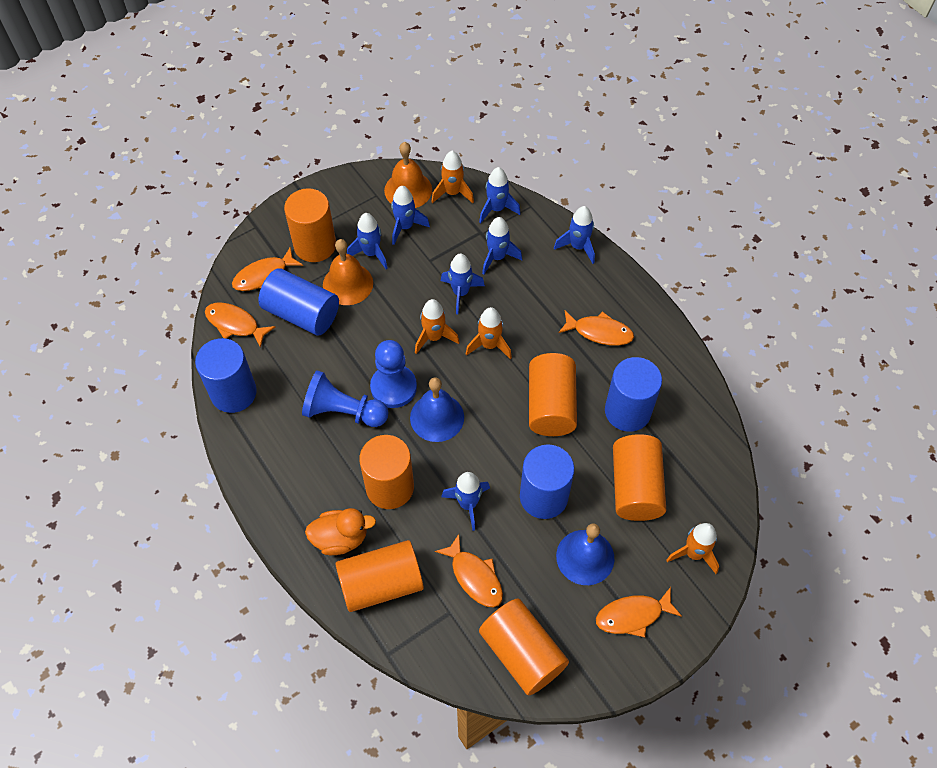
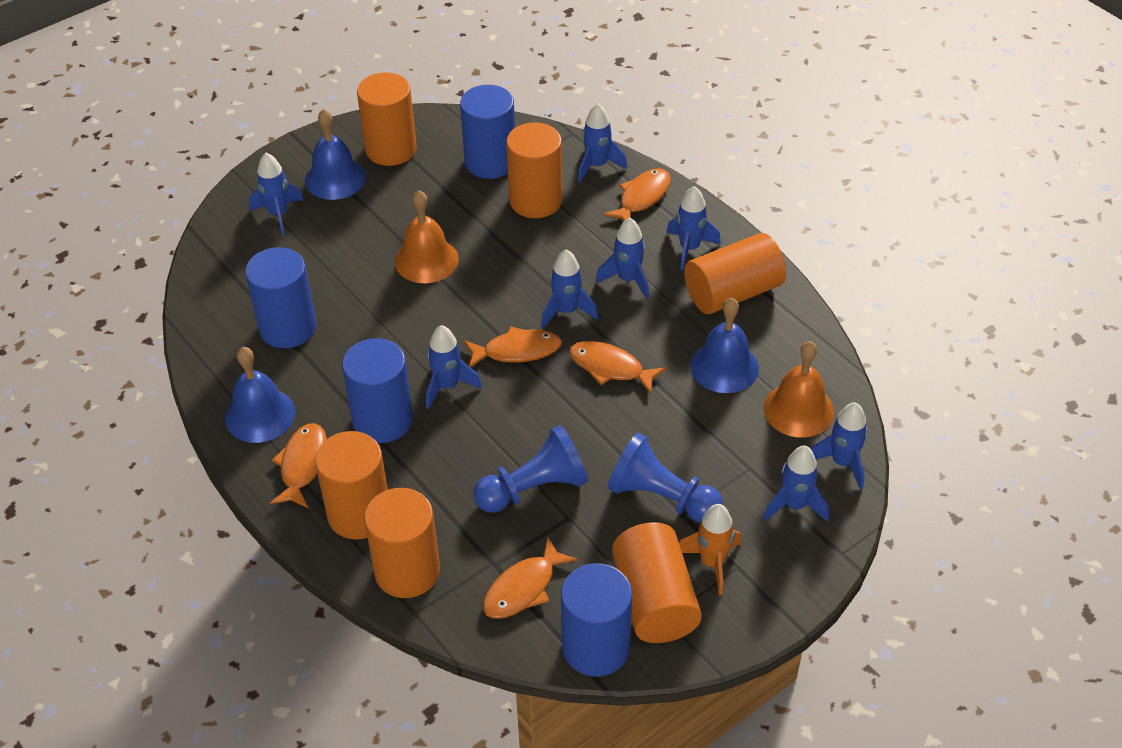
blue bell: 2 -> 3
blue rocket: 7 -> 8
orange duck: 1 -> 0
orange rocket: 4 -> 1

